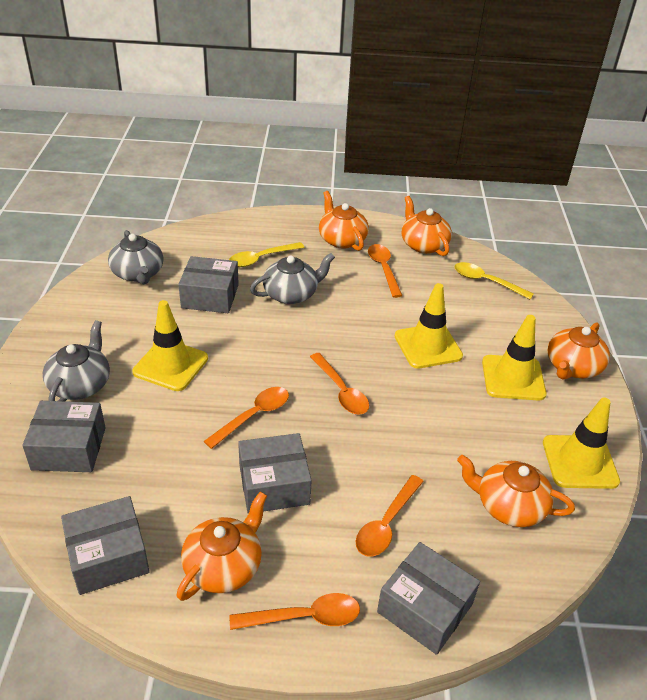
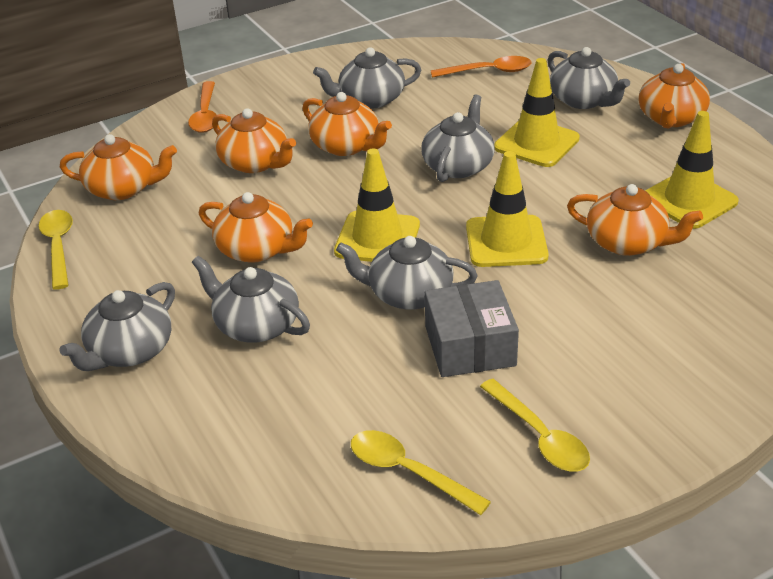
grey box: 5 -> 1
grey teapot: 3 -> 6
orange spoon: 5 -> 2
orange teapot: 5 -> 6
yellow spoon: 2 -> 3

